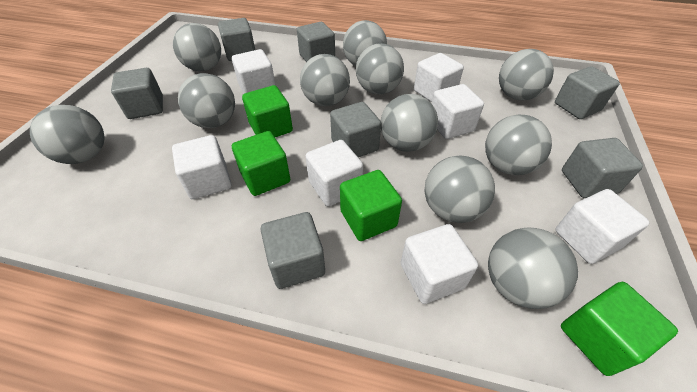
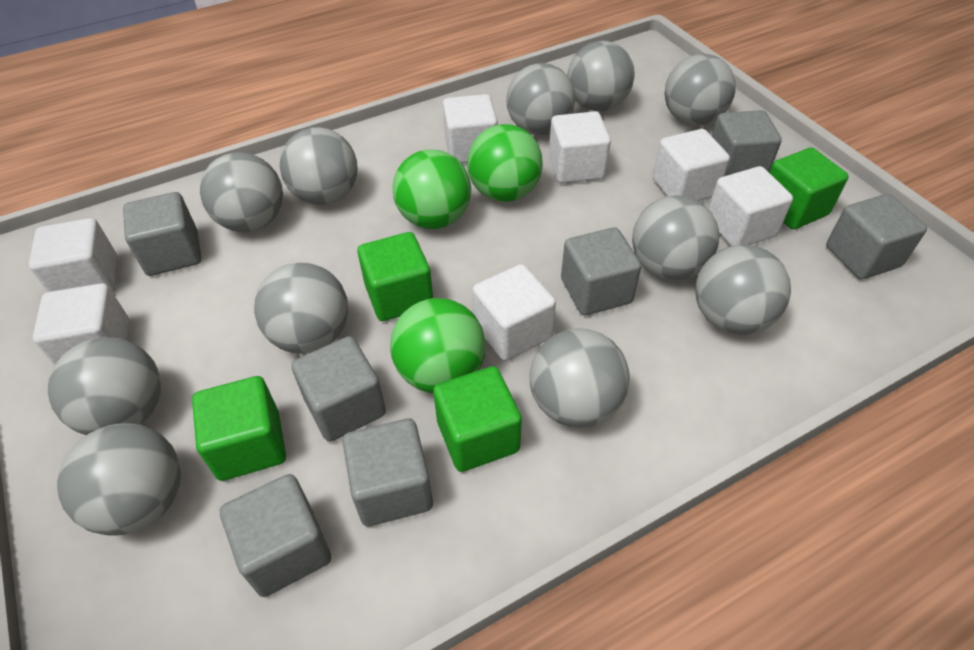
green ball: 0 -> 3

